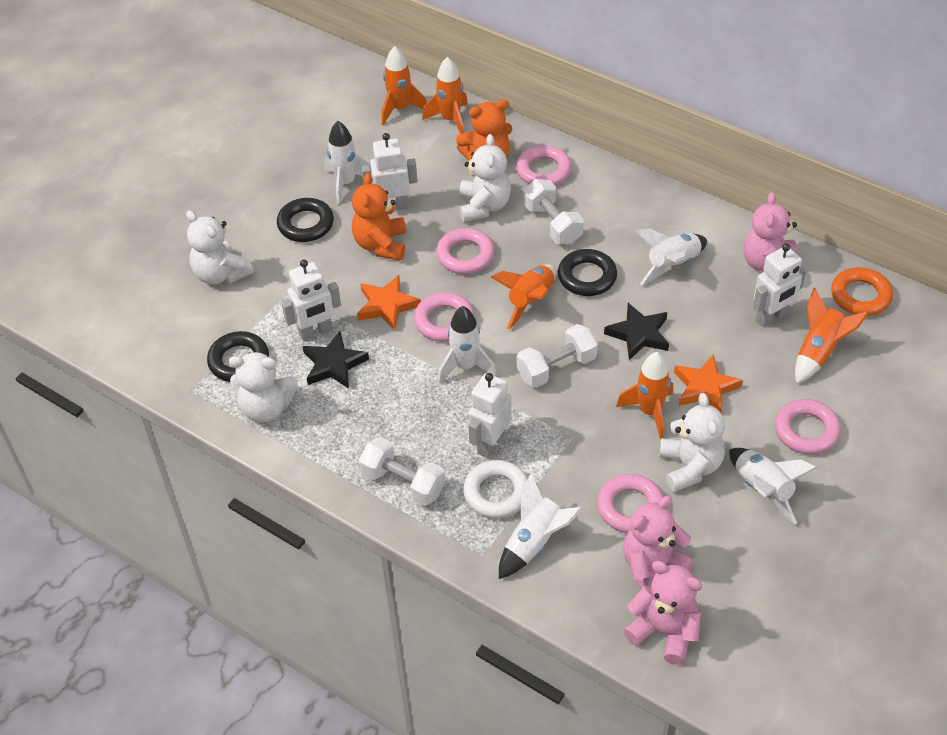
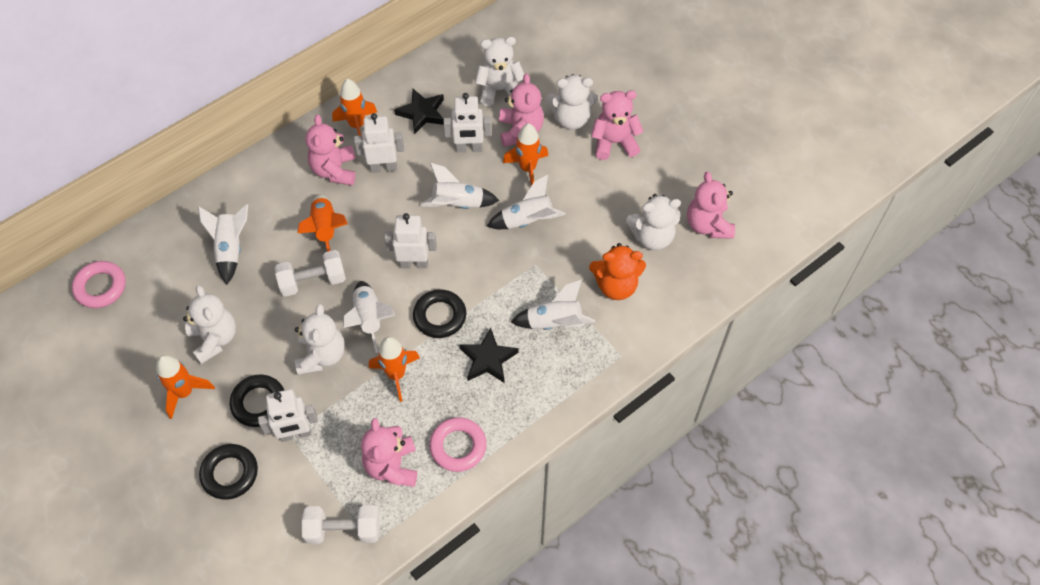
orange ring: 1 -> 0
orange star: 2 -> 0
orange teddy bear: 2 -> 1
pink ring: 5 -> 2
pink teddy bear: 3 -> 5
white dumbbell: 3 -> 2
white ring: 1 -> 0
white teddy bear: 4 -> 5

